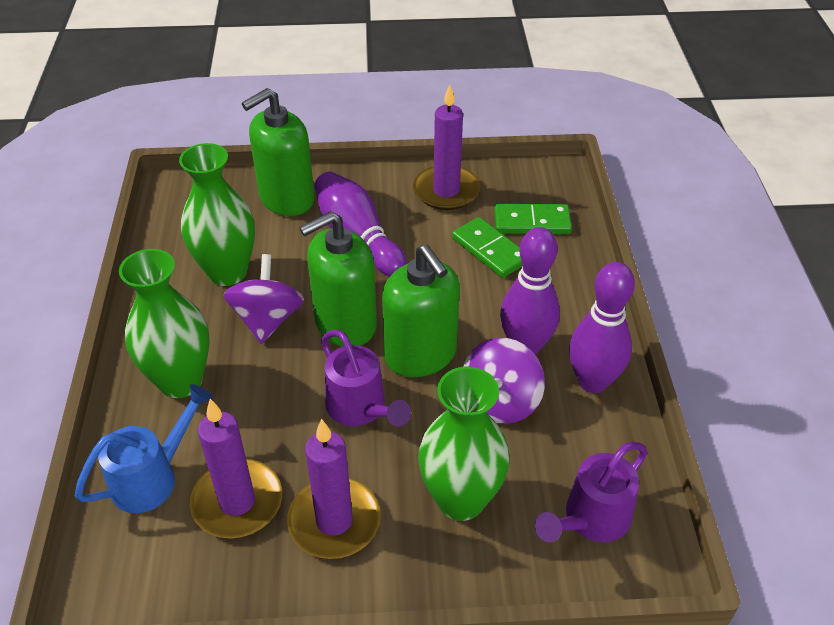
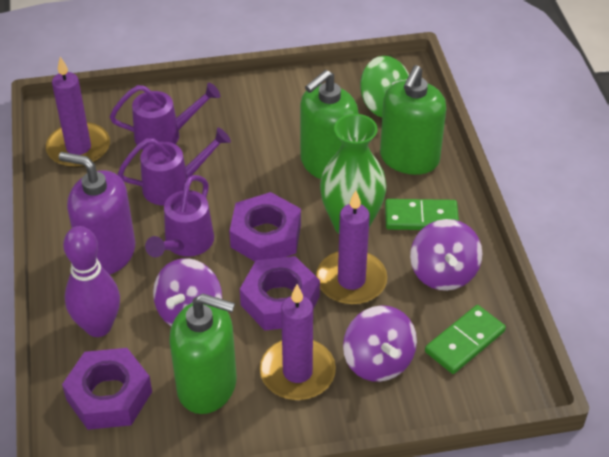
blue watering can: 1 -> 0
green spinning top: 0 -> 1
green vase: 3 -> 1
purple bowling pin: 3 -> 1
purple nut: 0 -> 3
purple soap dispenser: 0 -> 1
purple spinning top: 2 -> 3
purple watering can: 2 -> 3

